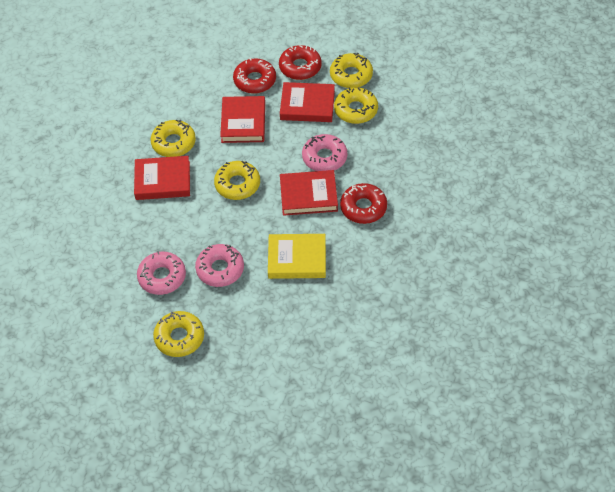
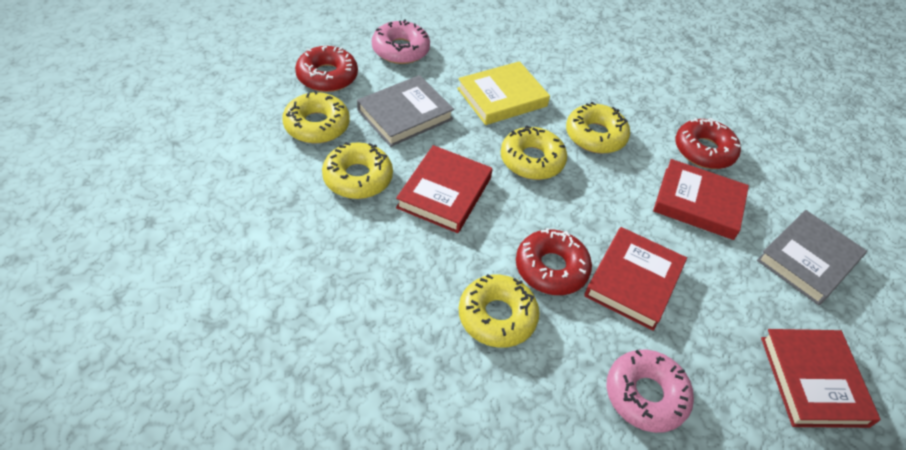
grey book: 0 -> 2
pink donut: 3 -> 2

